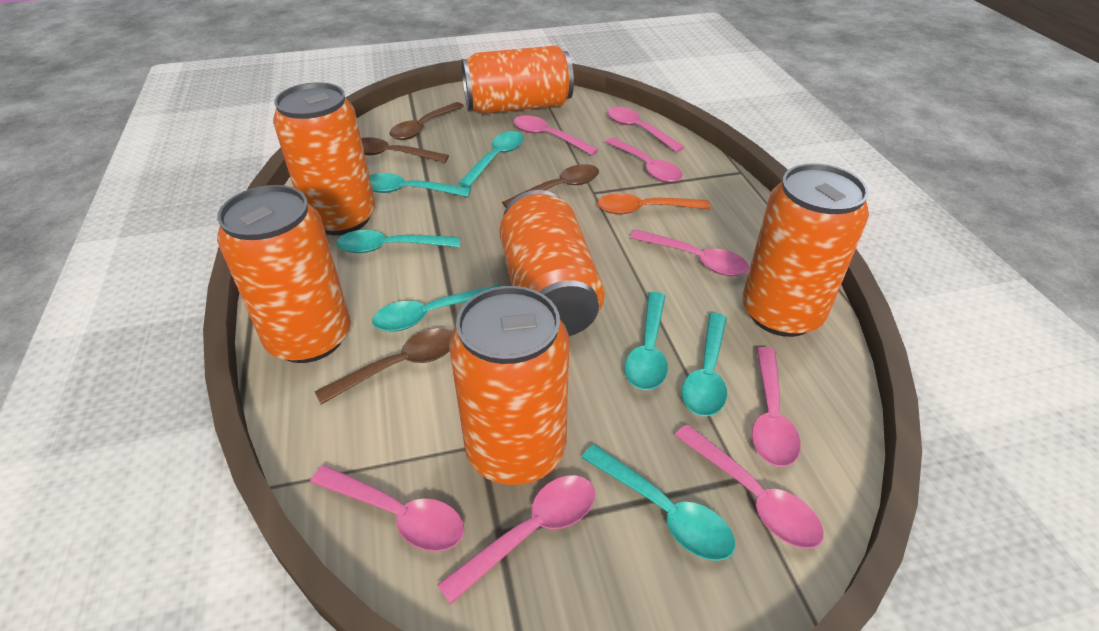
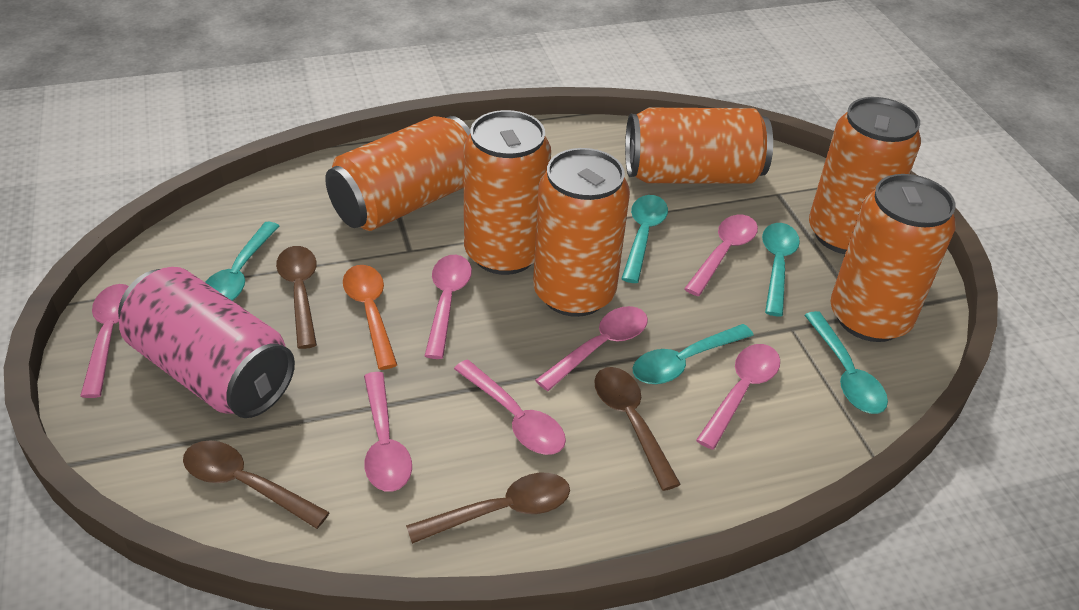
pink can: 0 -> 1
pink spoon: 8 -> 7
turquoise spoon: 7 -> 5

